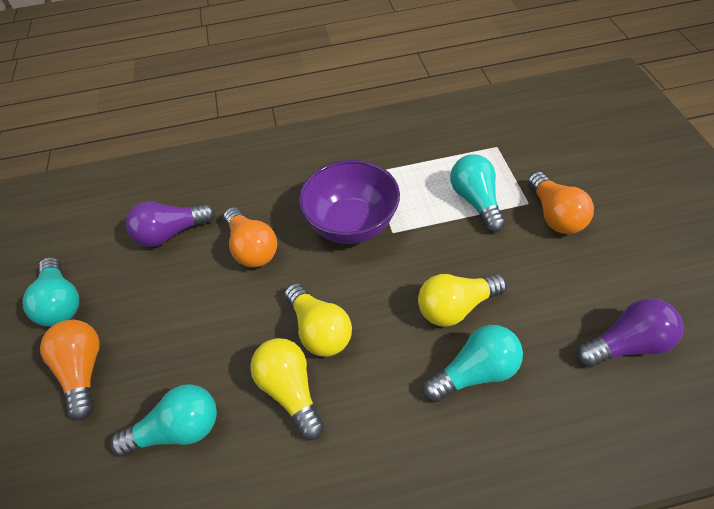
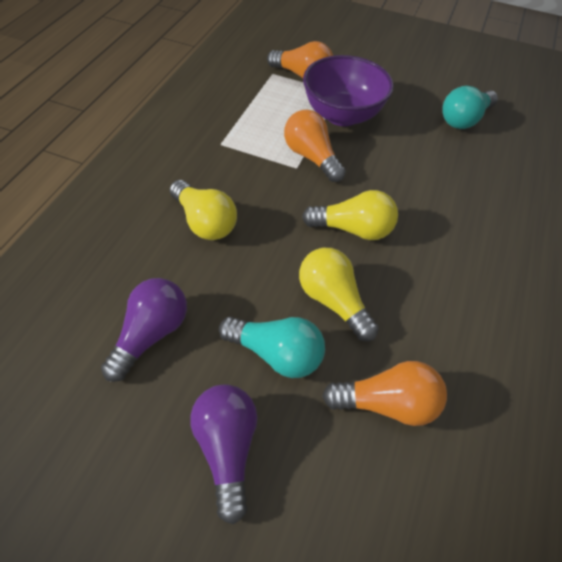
turquoise light bulb: 4 -> 2

